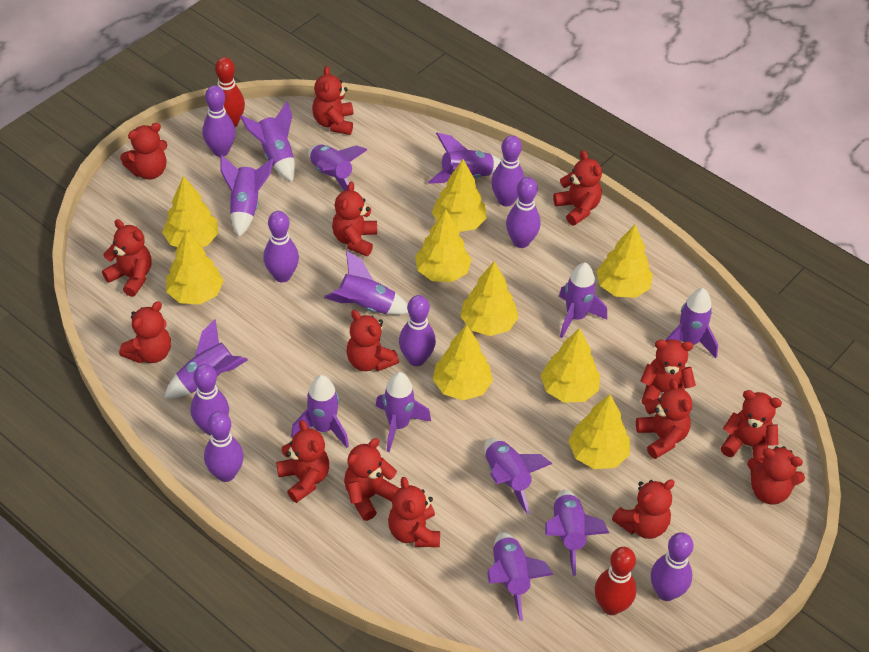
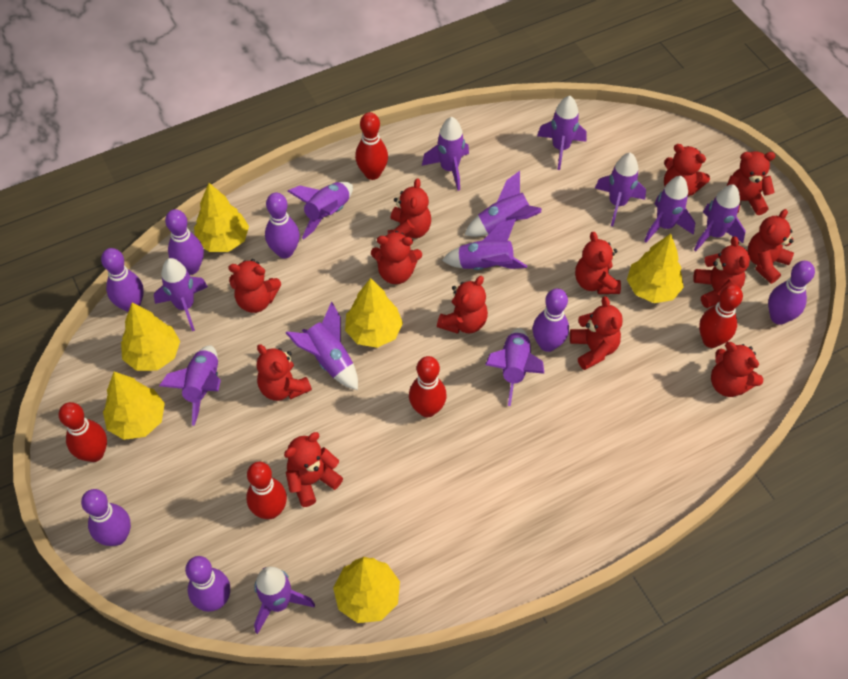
purple bowling pin: 8 -> 7
red bowling pin: 2 -> 5
red teddy bear: 15 -> 13
yellow tree: 9 -> 6

